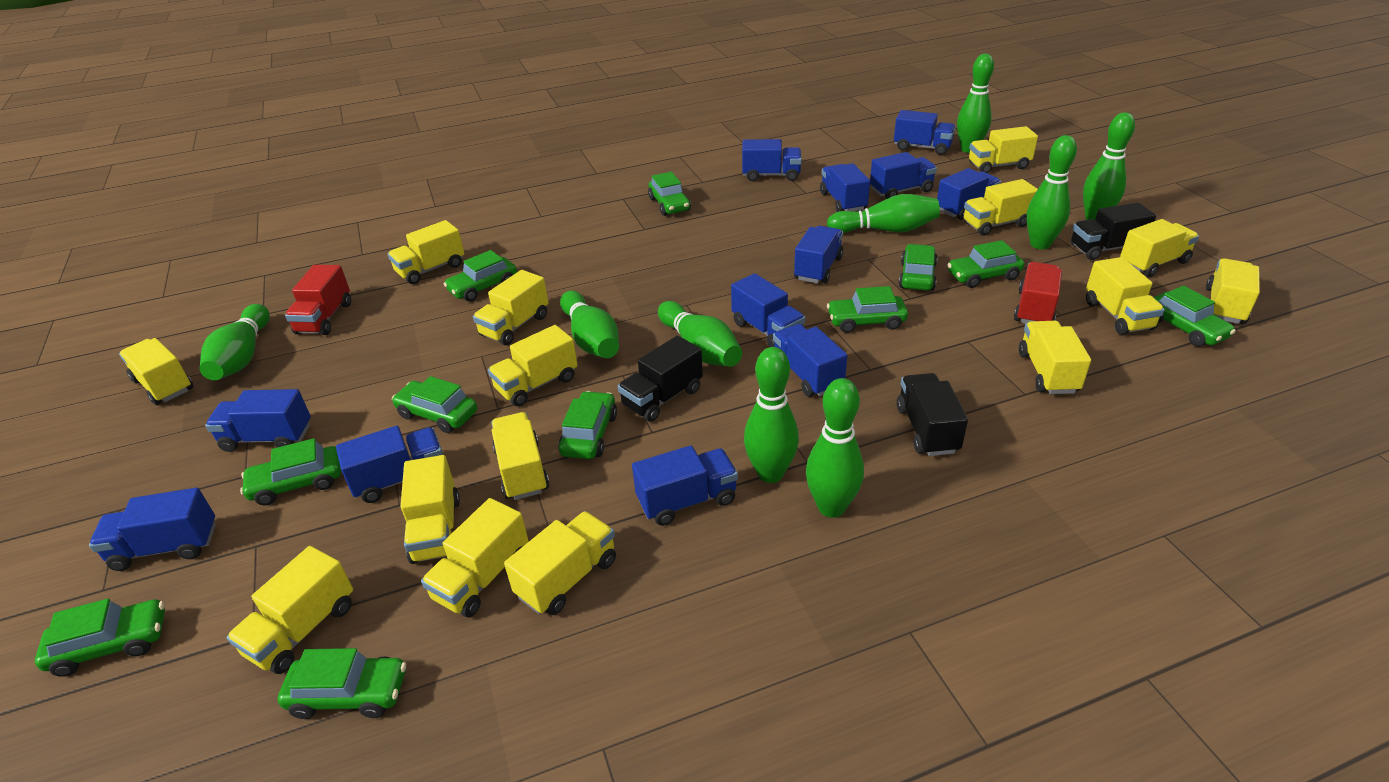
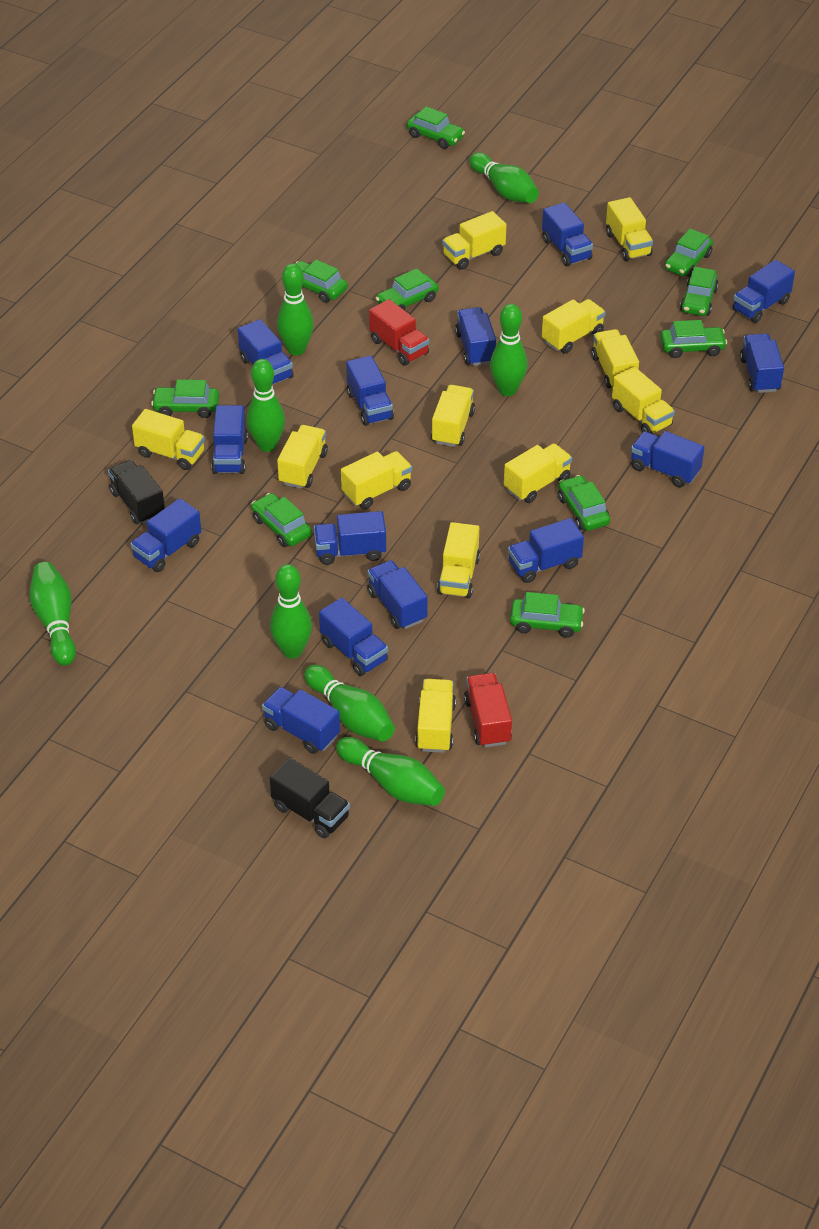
black truck: 3 -> 2
blue truck: 12 -> 14
green bowling pin: 9 -> 8
green car: 11 -> 10
yellow truck: 15 -> 12

